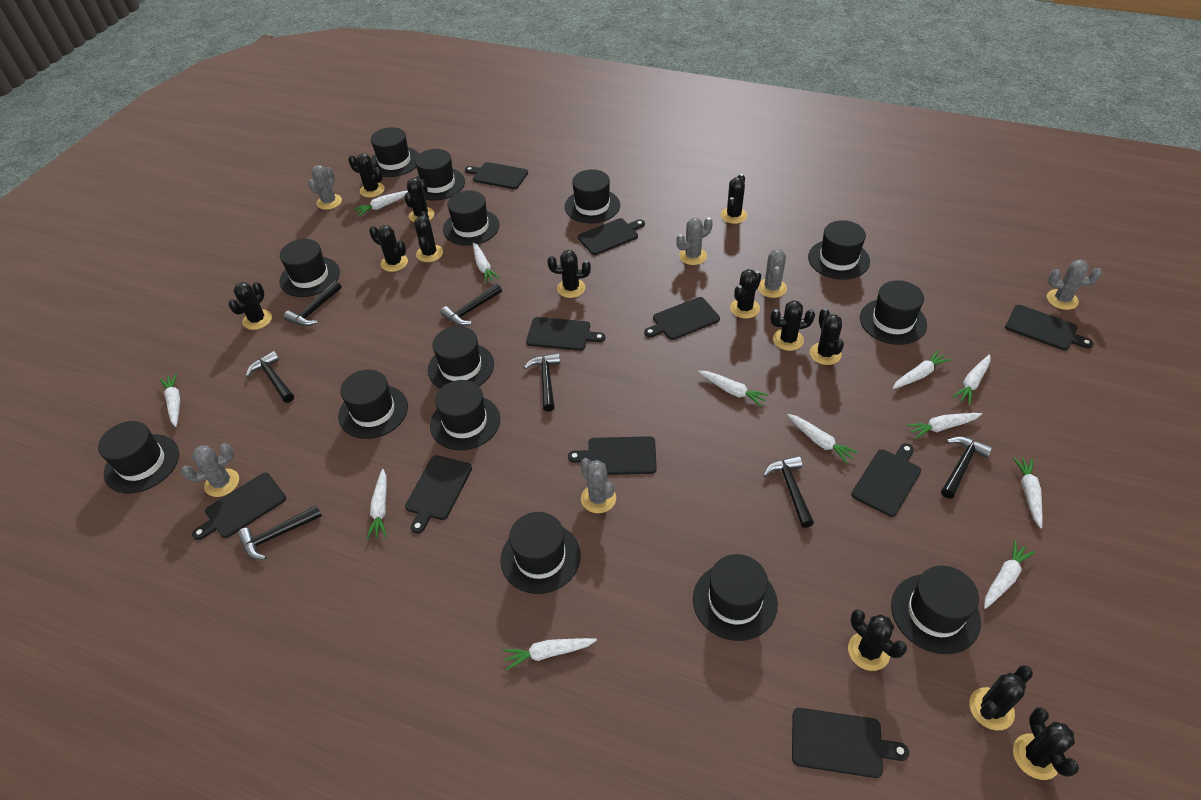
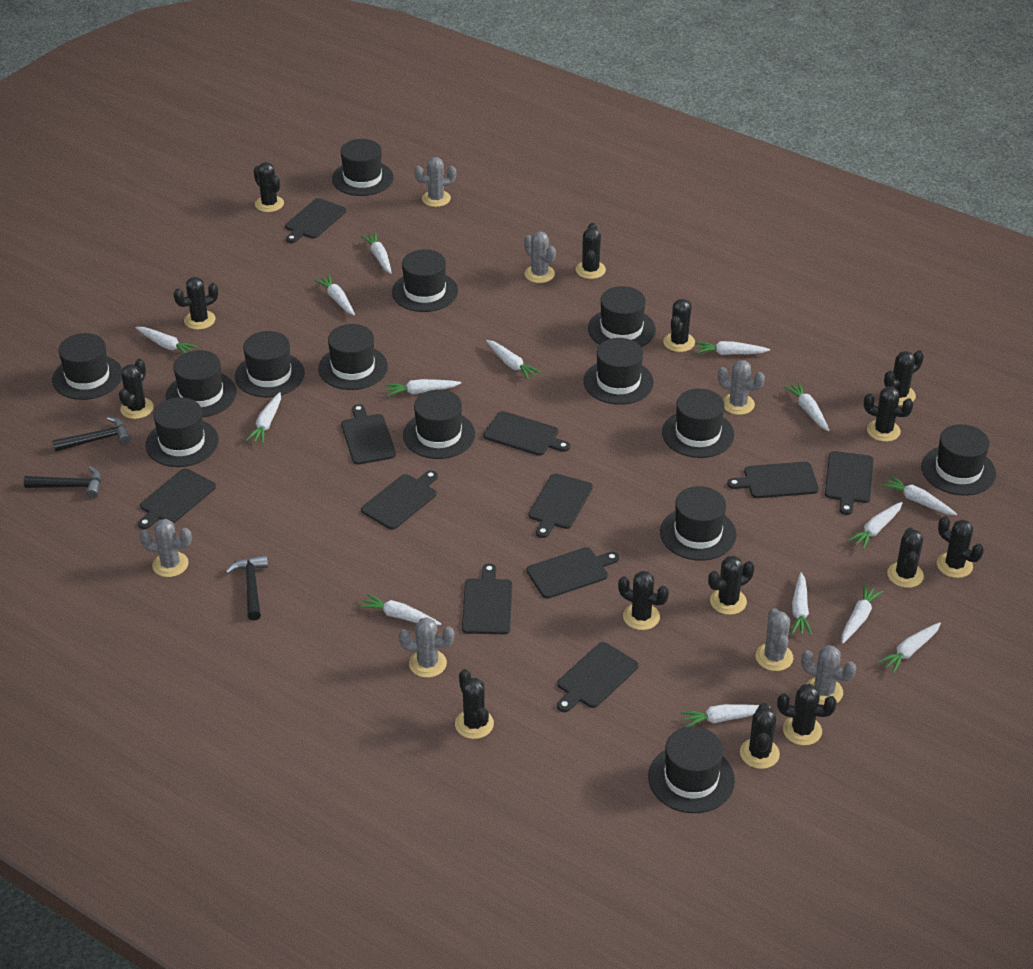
black cactus: 13 -> 14
black cutting board: 10 -> 11
black hammer: 7 -> 3
grey cactus: 6 -> 7
white carrot: 12 -> 15

